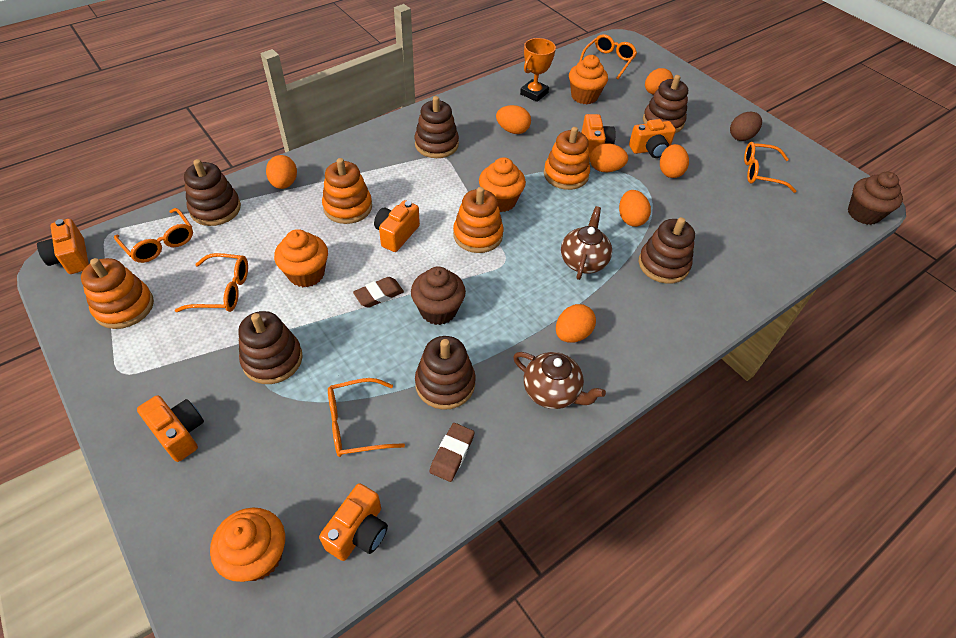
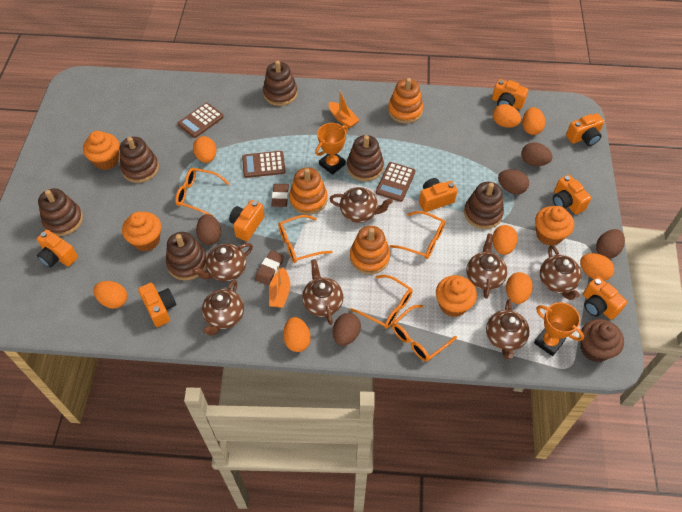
brown calculator: 0 -> 3
brown cupcake: 2 -> 1
brown egg: 1 -> 5
brown teapot: 2 -> 7
orange boat: 0 -> 2
orange camera: 6 -> 8
orange egg: 7 -> 8
orange stacking toy: 4 -> 3
orange trophy: 1 -> 2

